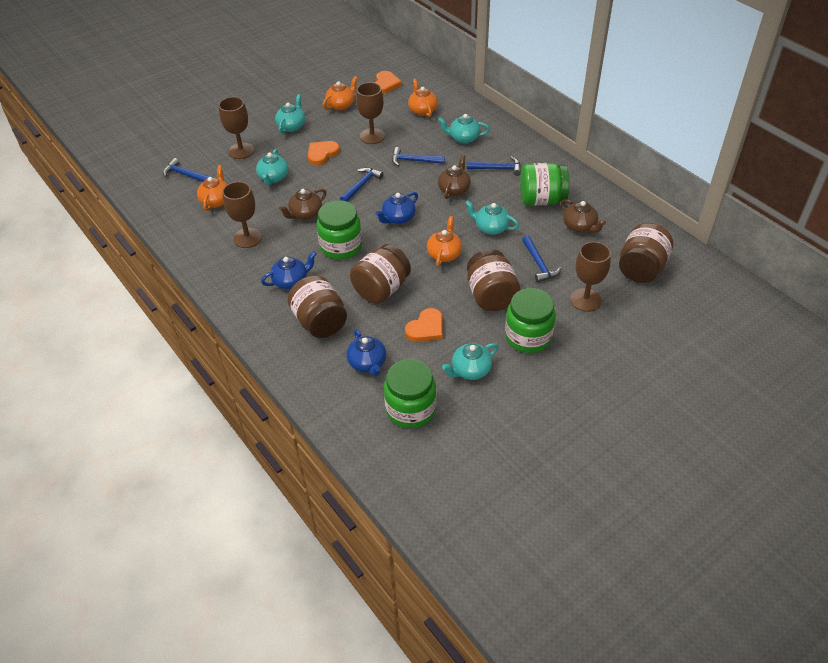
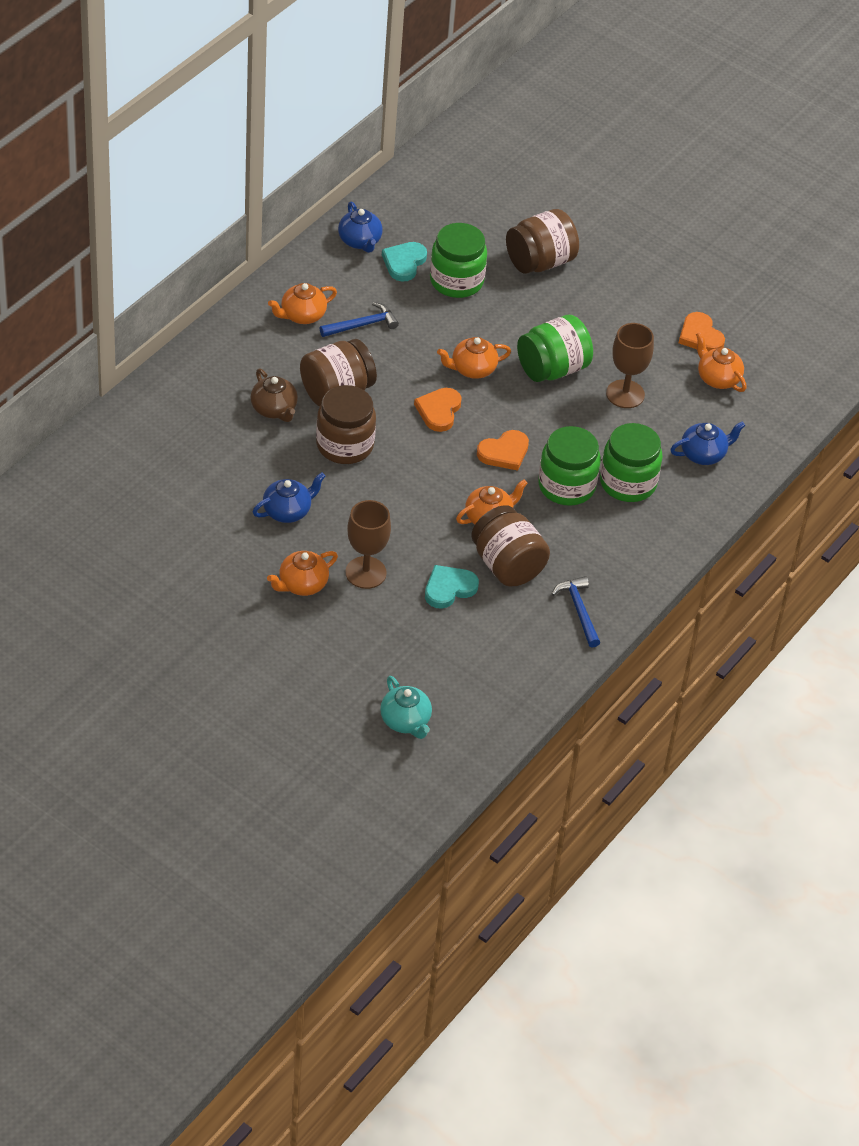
blue hammer: 5 -> 2
brown goblet: 4 -> 2
brown teapot: 3 -> 1
orange teapot: 4 -> 5
turquoise heart: 0 -> 2
turquoise teapot: 5 -> 1

